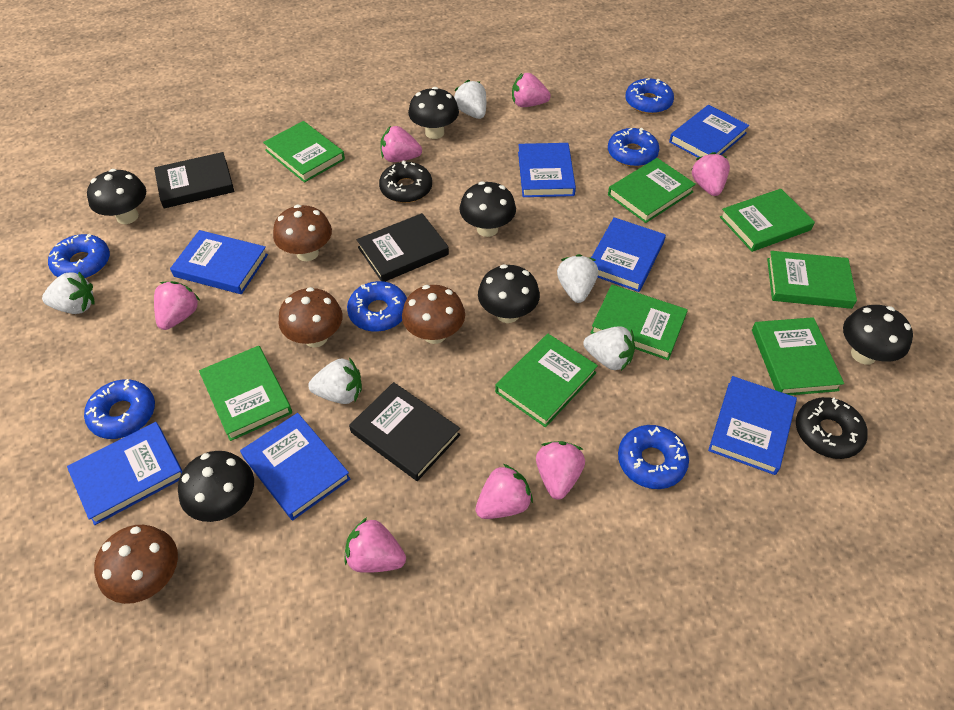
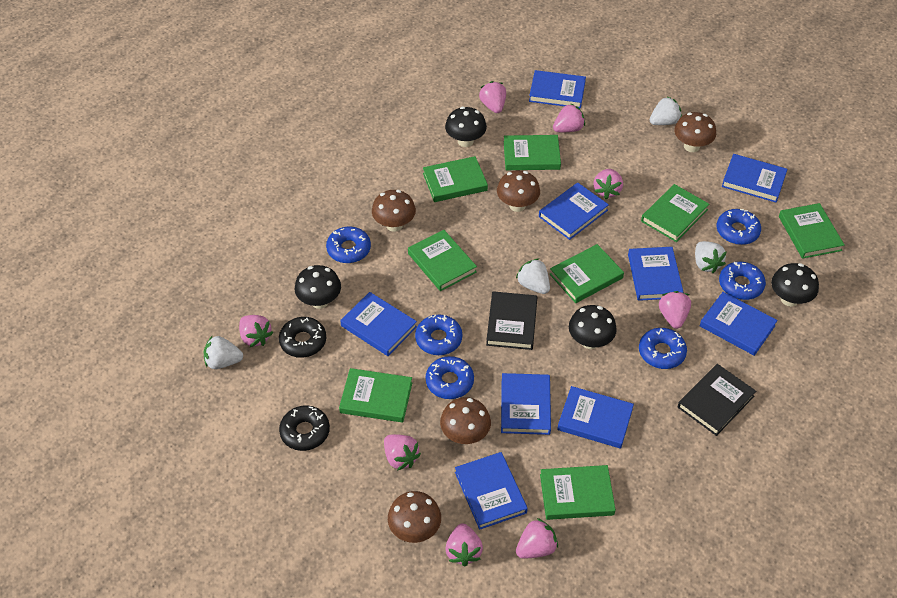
black book: 3 -> 2
black mushroom: 6 -> 4
blue book: 7 -> 9
brown mushroom: 4 -> 5
pink strawberry: 7 -> 8
white strawberry: 5 -> 4

